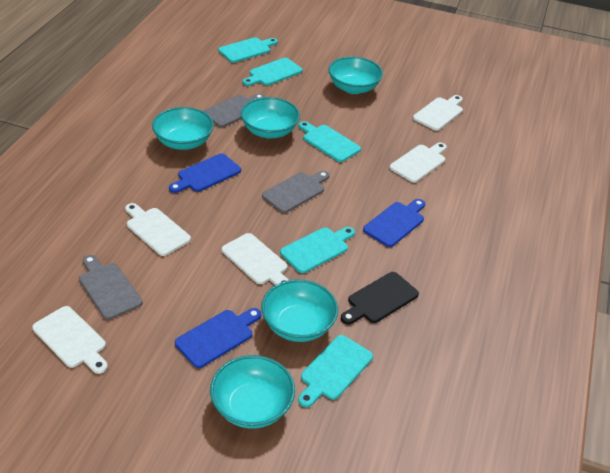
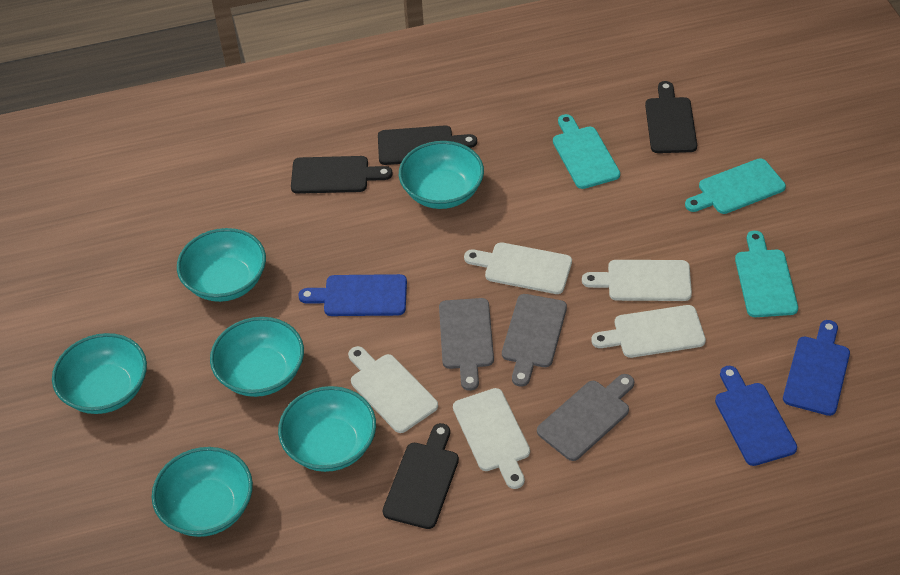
black cutting board: 1 -> 4
turquoise bowl: 5 -> 6
turquoise cutting board: 5 -> 3

